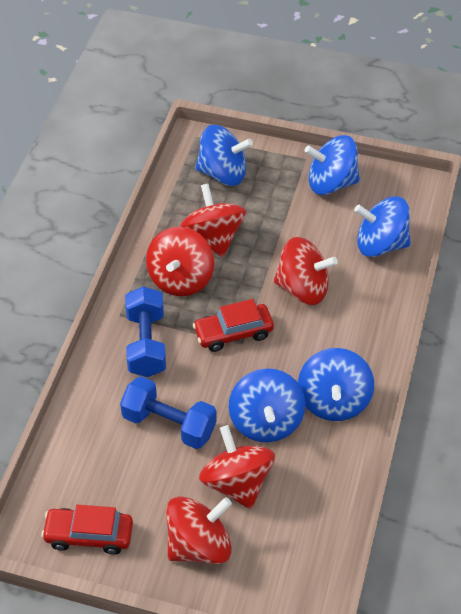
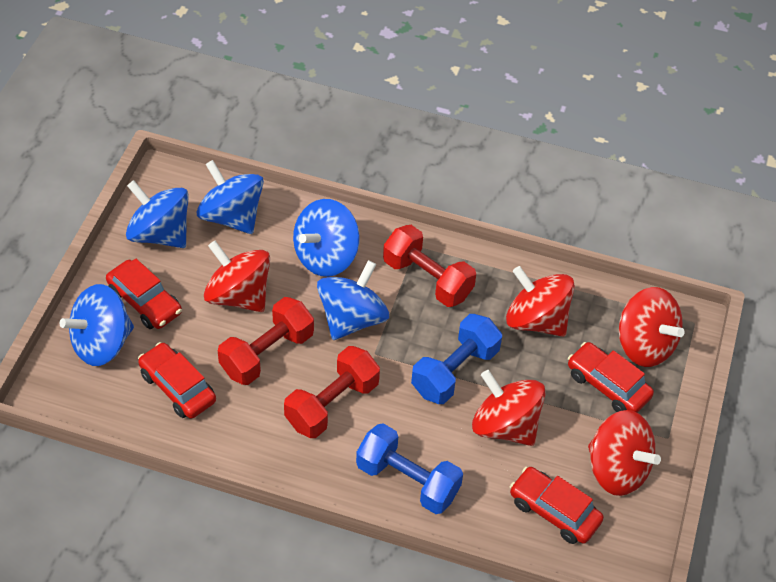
red car: 2 -> 4
red dumbbell: 0 -> 3

